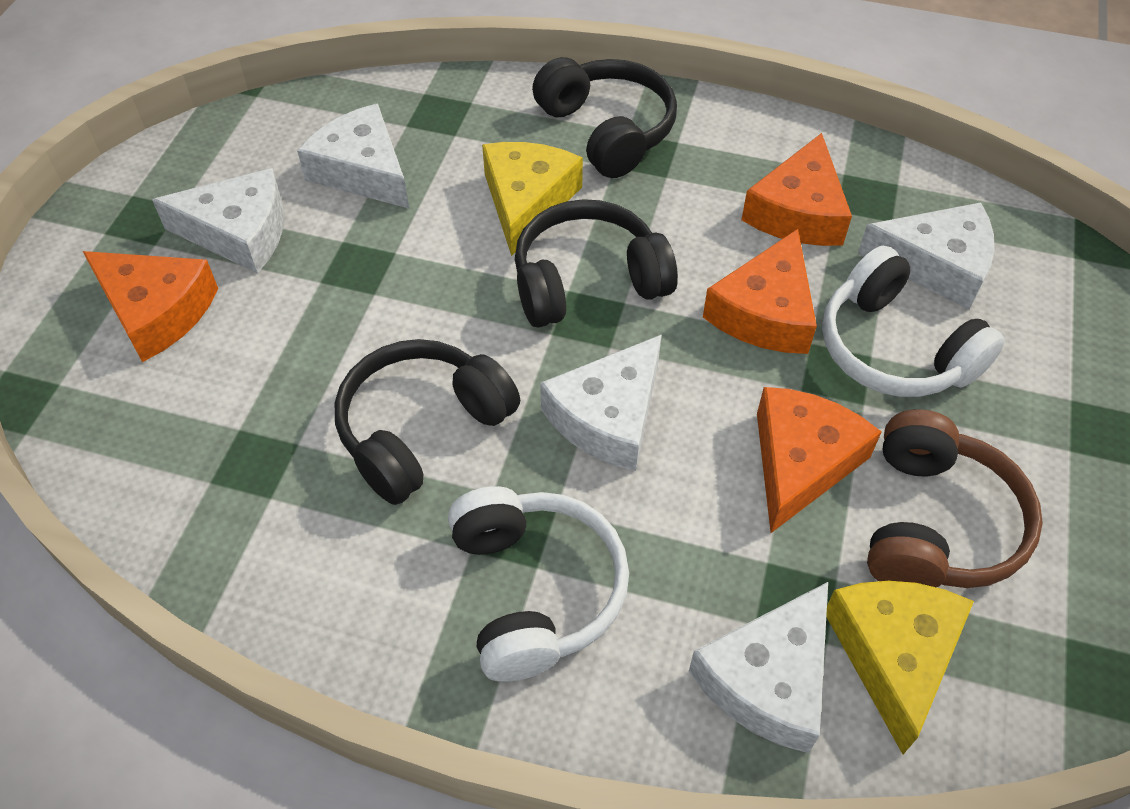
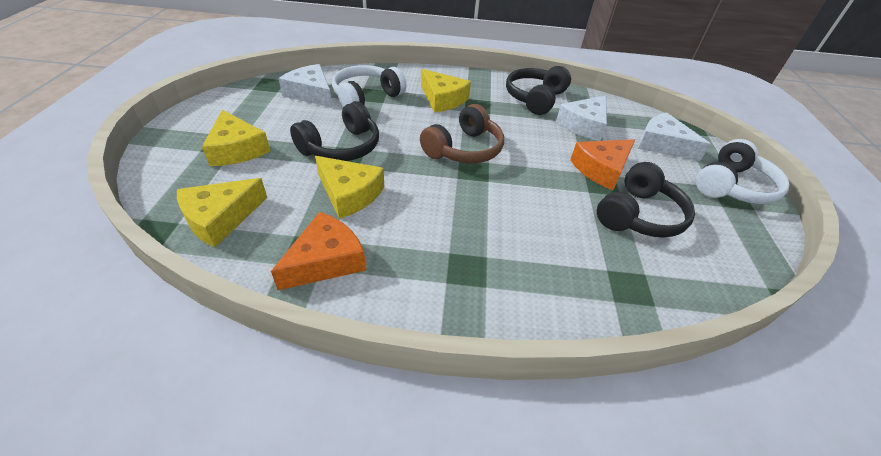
orange cheese: 4 -> 2
white cheese: 5 -> 3
yellow cheese: 2 -> 4

